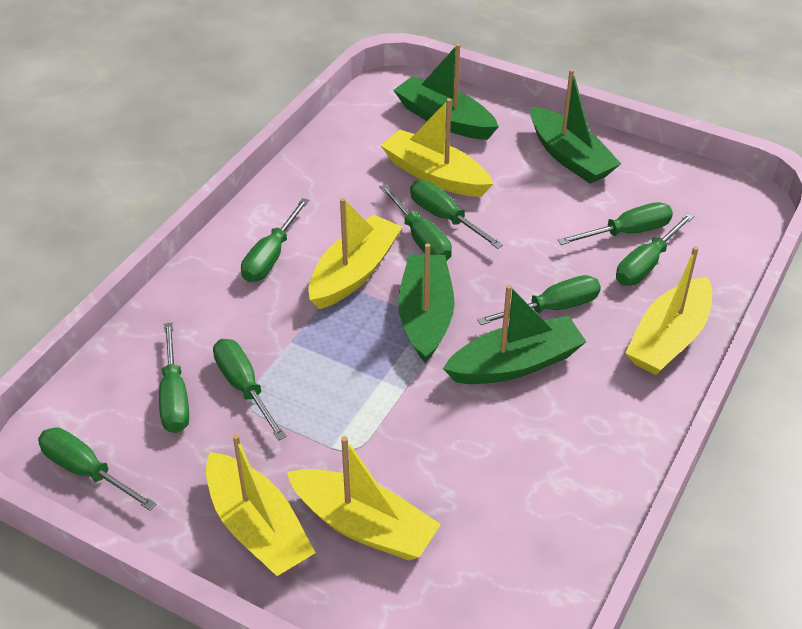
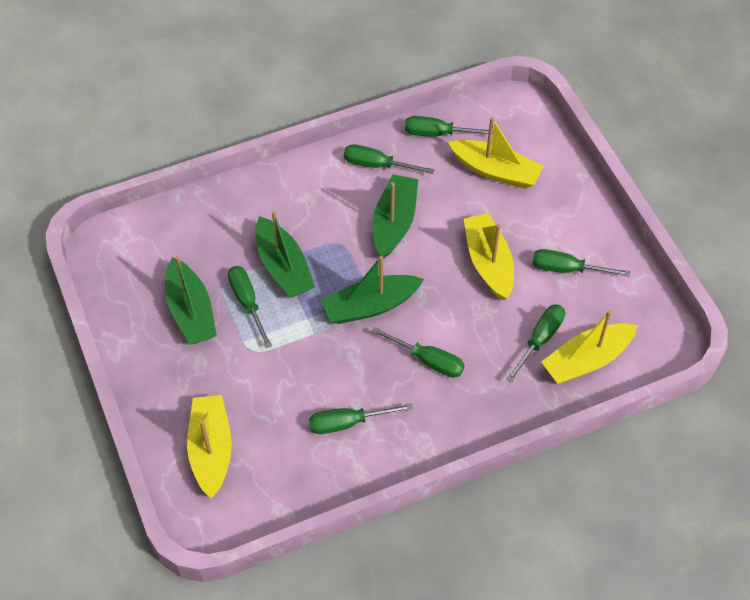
green screwdriver: 9 -> 7
yellow boat: 5 -> 4

